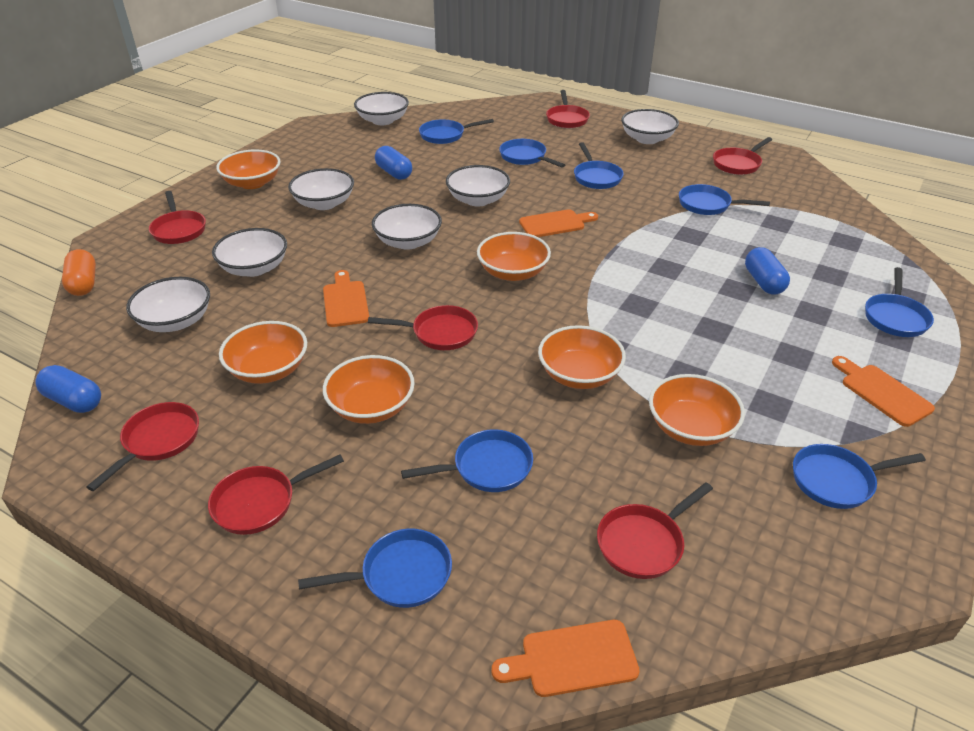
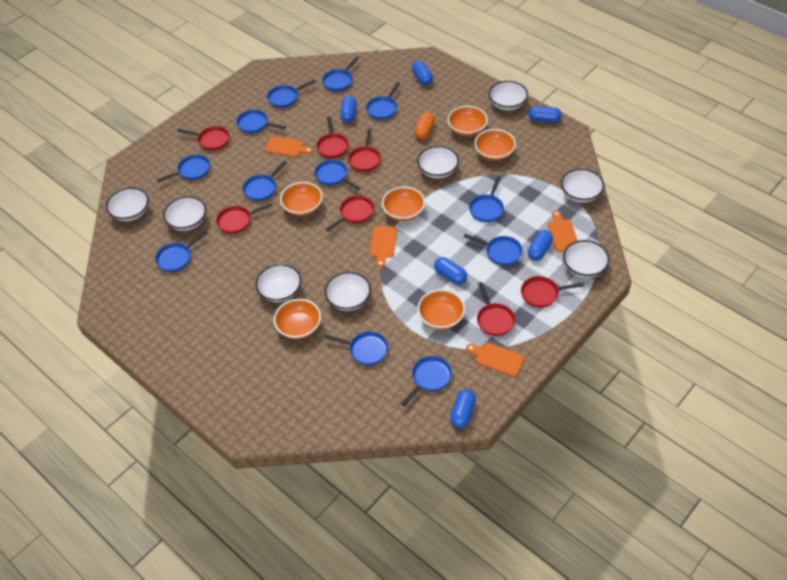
blue capsule: 3 -> 6
blue pan: 8 -> 12
white bowl: 7 -> 8

